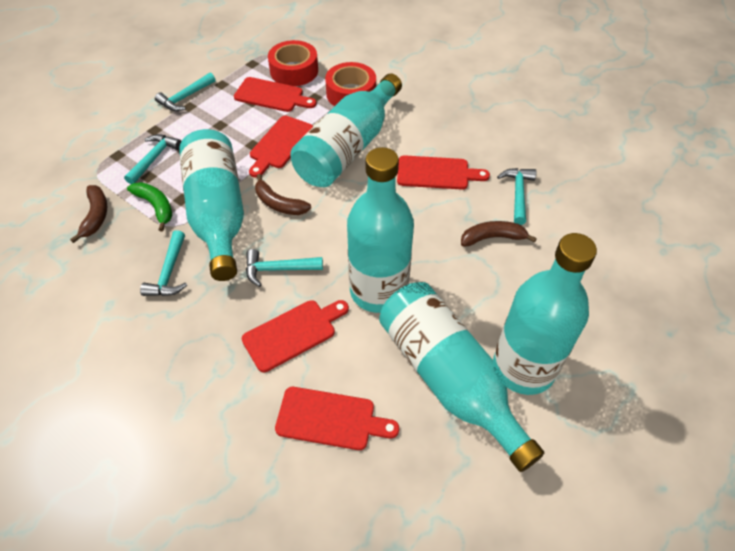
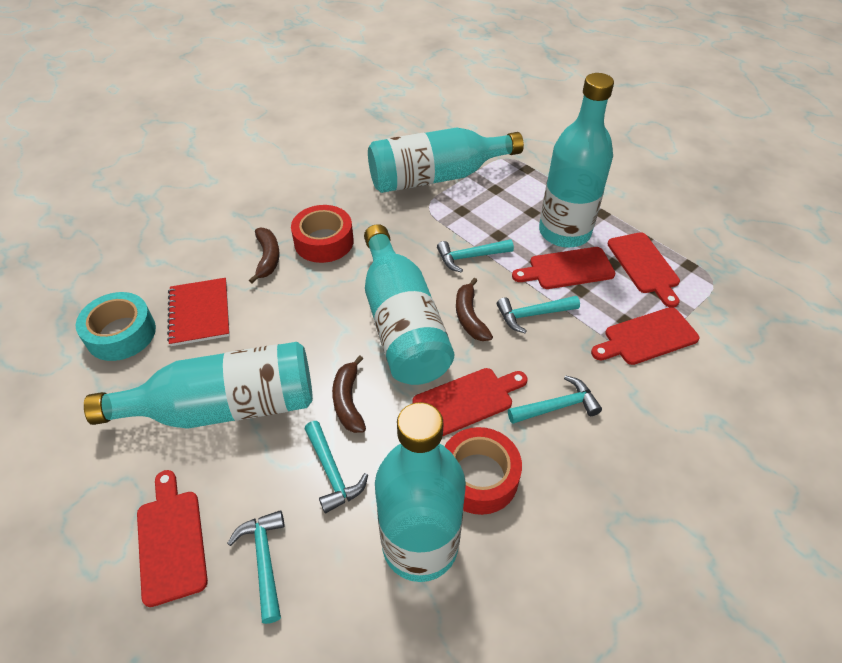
green banana: 1 -> 0
red notebook: 0 -> 1
turquoise tape: 0 -> 1

